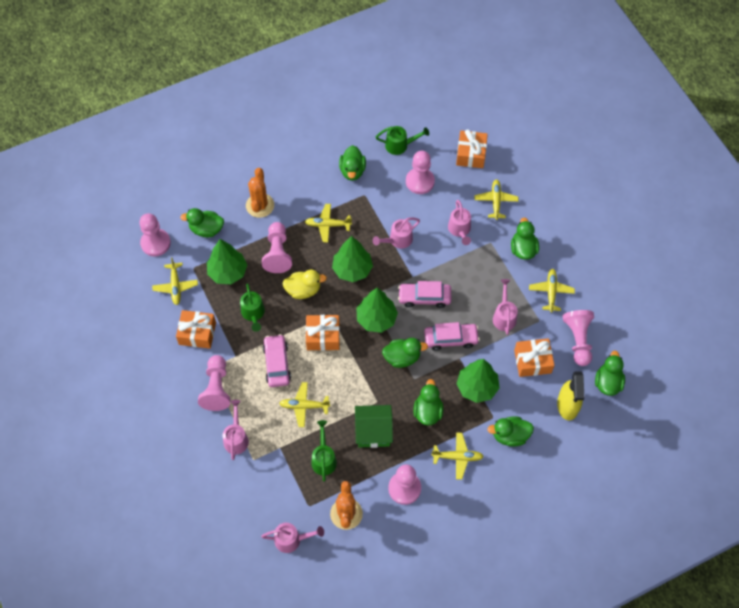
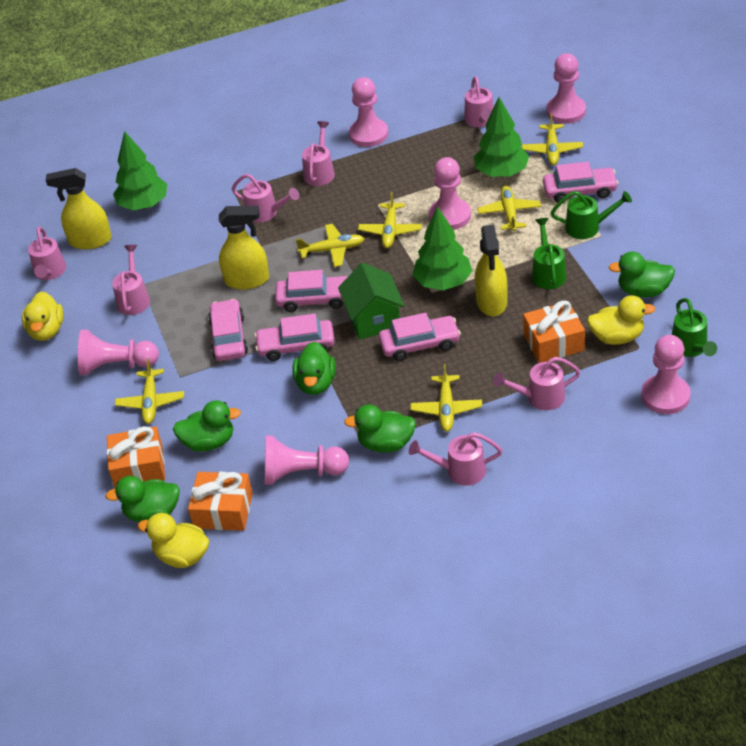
green duck: 7 -> 5
green tree: 4 -> 3
orange cactus: 2 -> 0
orange gift: 4 -> 3
pink car: 3 -> 5
pink watering can: 5 -> 7
yellow duck: 1 -> 3
yellow spray bottle: 1 -> 3

